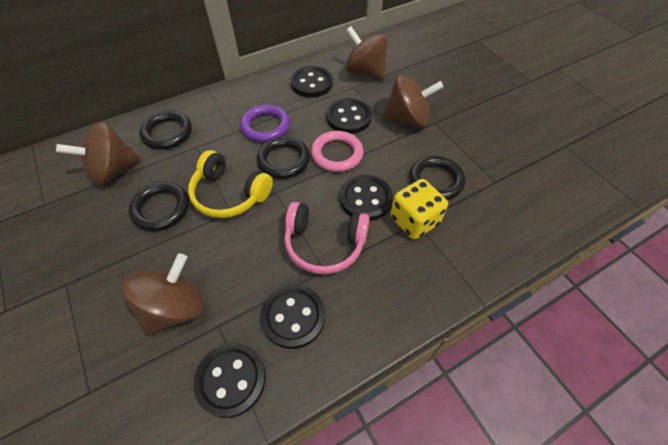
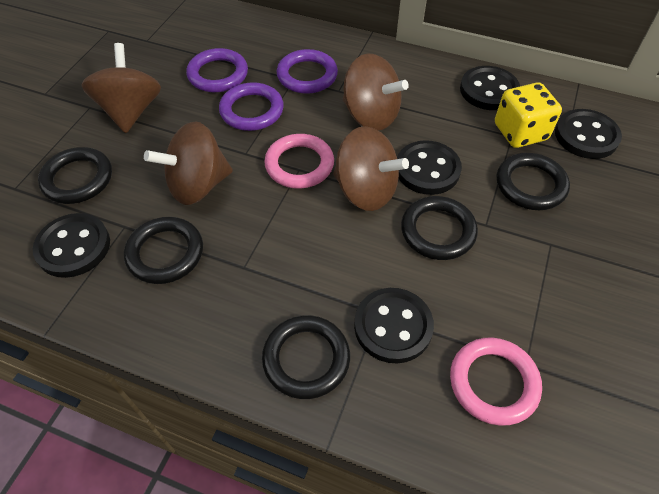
black ring: 4 -> 5
pink headphones: 1 -> 0
pink ring: 1 -> 2
purple ring: 1 -> 3
yellow headphones: 1 -> 0

